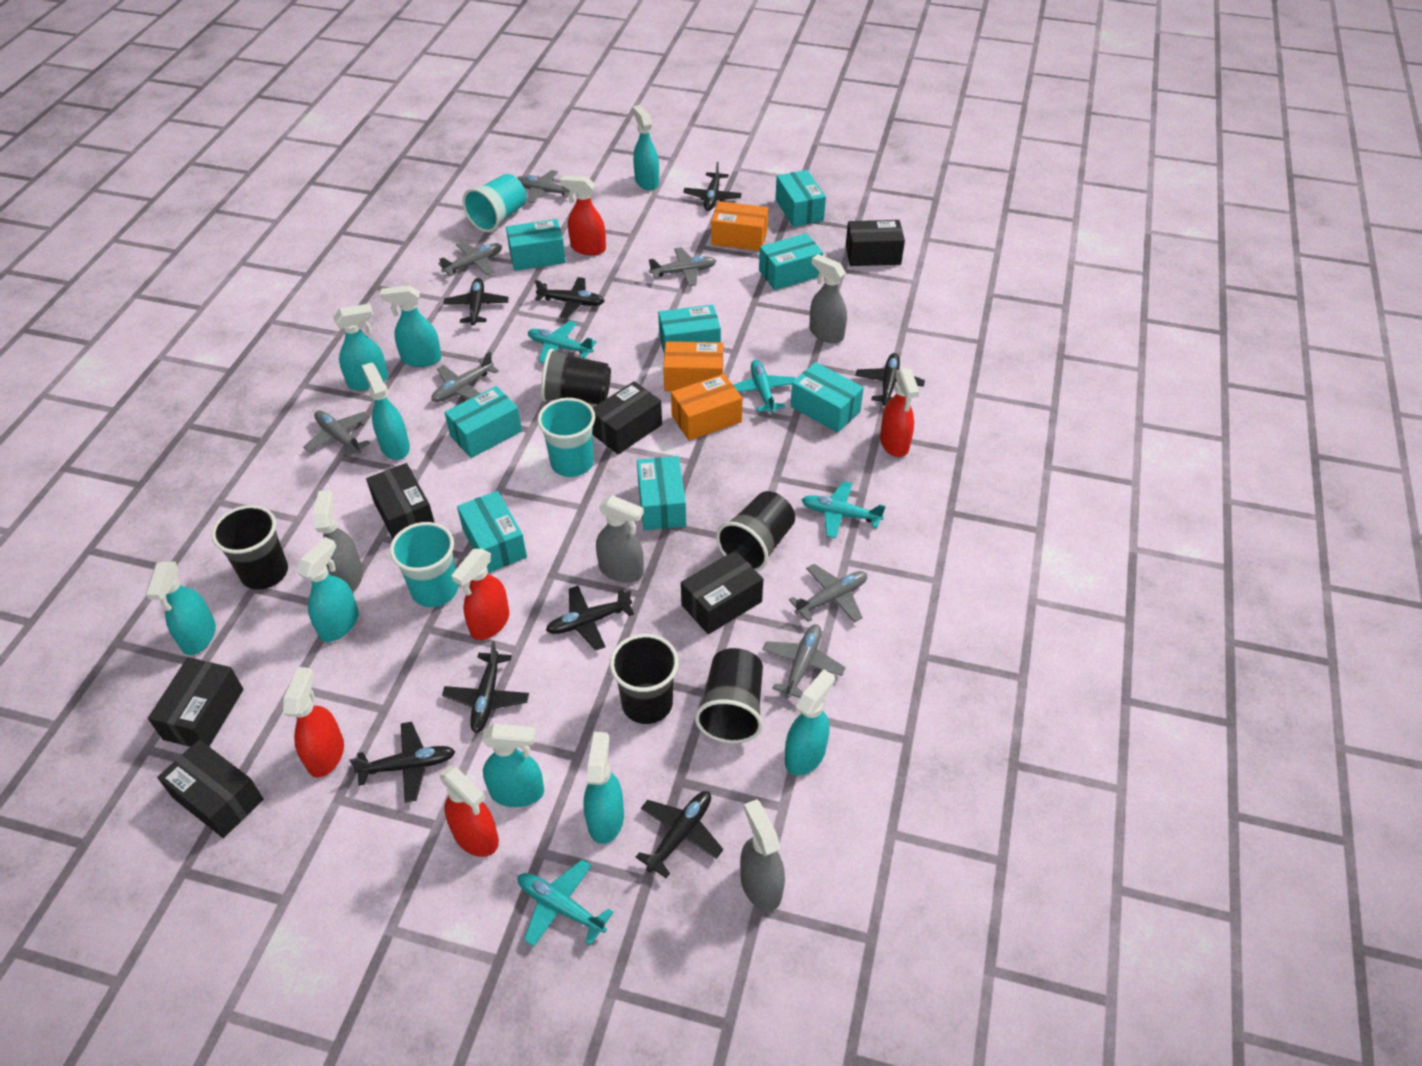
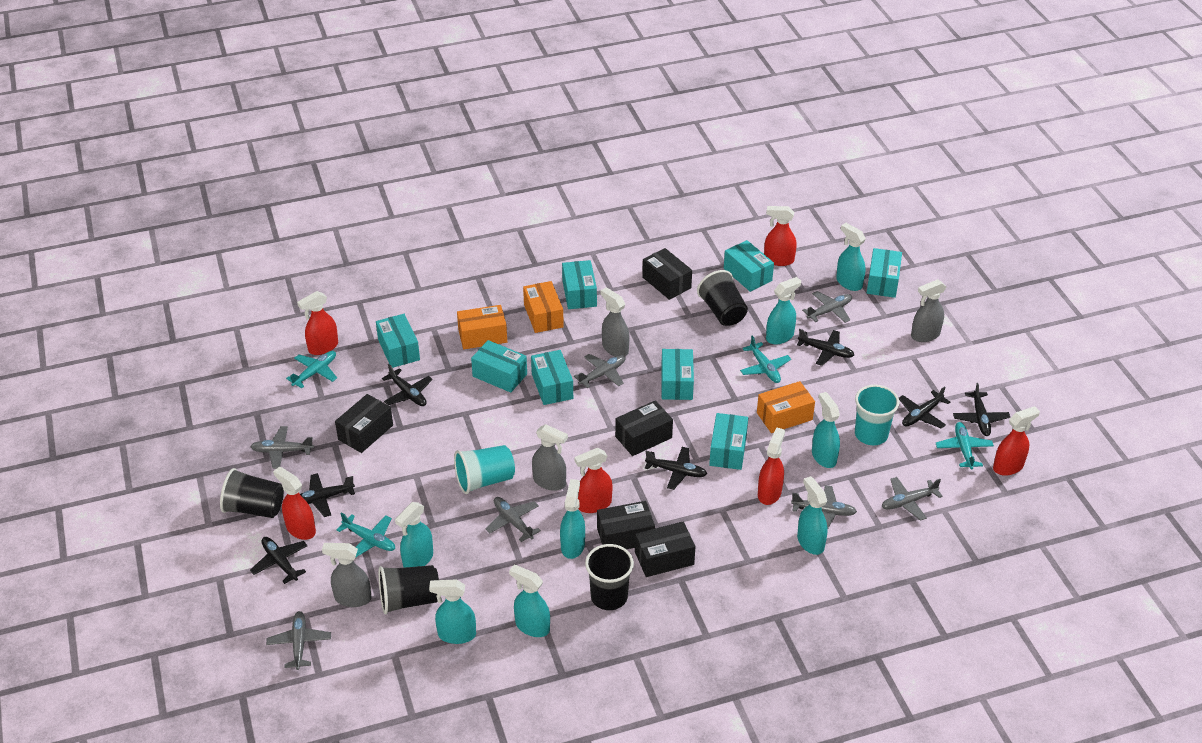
black box: 6 -> 5
black cup: 5 -> 4
black plane: 8 -> 7
red spray bottle: 5 -> 6
turquoise cup: 3 -> 2
turquoise spray bottle: 9 -> 8

